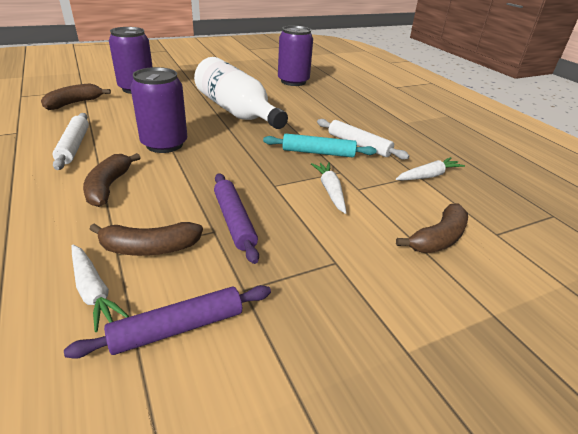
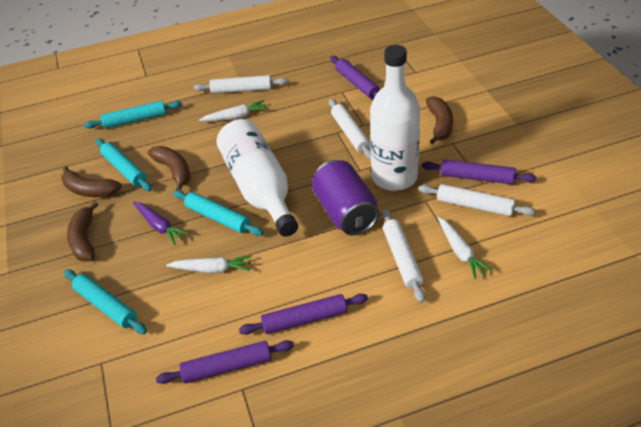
purple can: 3 -> 1
purple carrot: 0 -> 1
purple rolling pin: 2 -> 4
turquoise rolling pin: 1 -> 4
white bottle: 1 -> 2
white rolling pin: 2 -> 4

